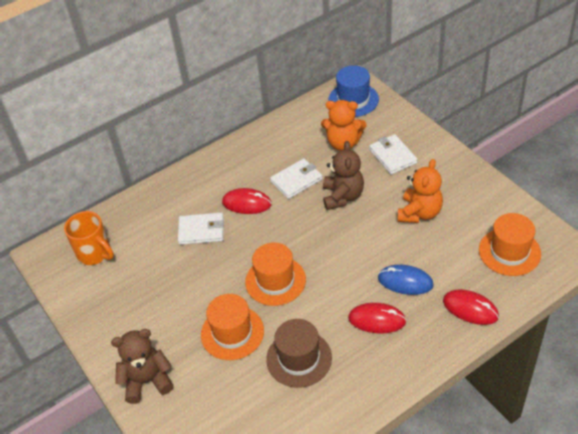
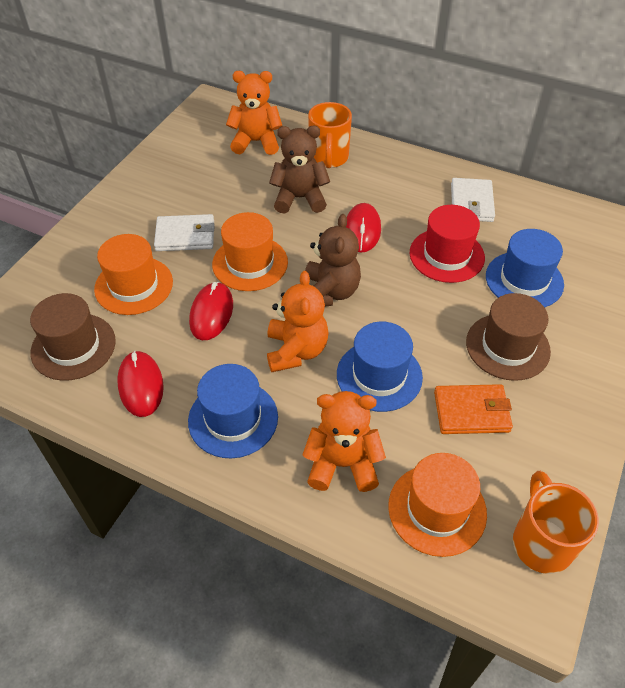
blue hat: 1 -> 3
blue mouse: 1 -> 0
brown hat: 1 -> 2
orange mug: 1 -> 2
orange teddy bear: 2 -> 3
orange wallet: 0 -> 1
red hat: 0 -> 1
white wallet: 3 -> 2

